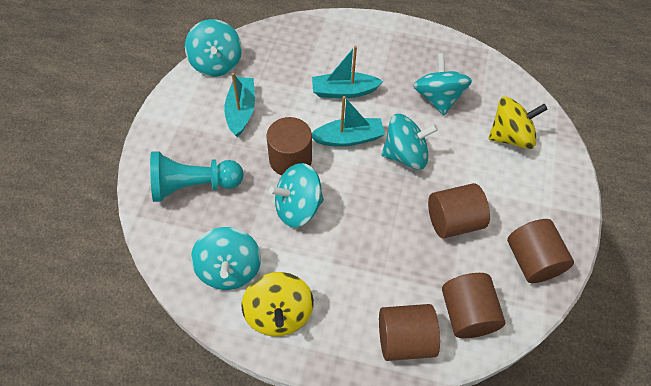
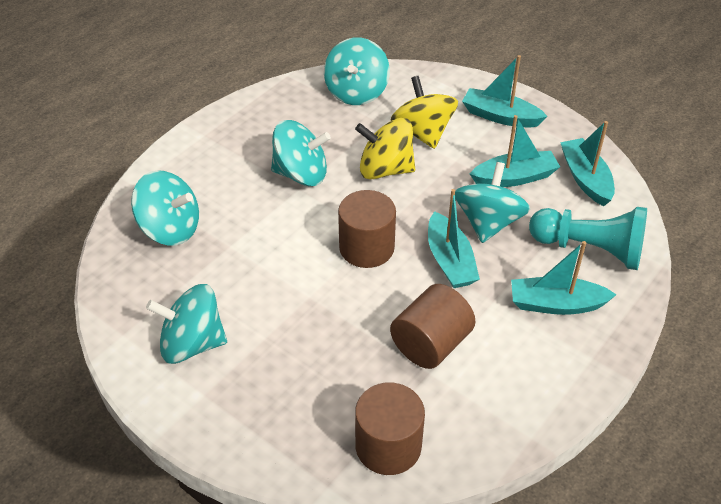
brown cylinder: 5 -> 3
turquoise boat: 3 -> 5

